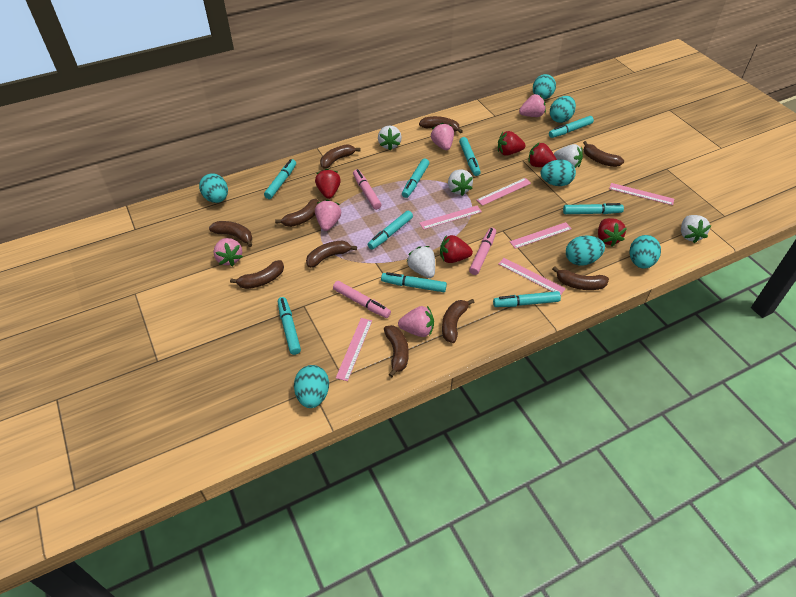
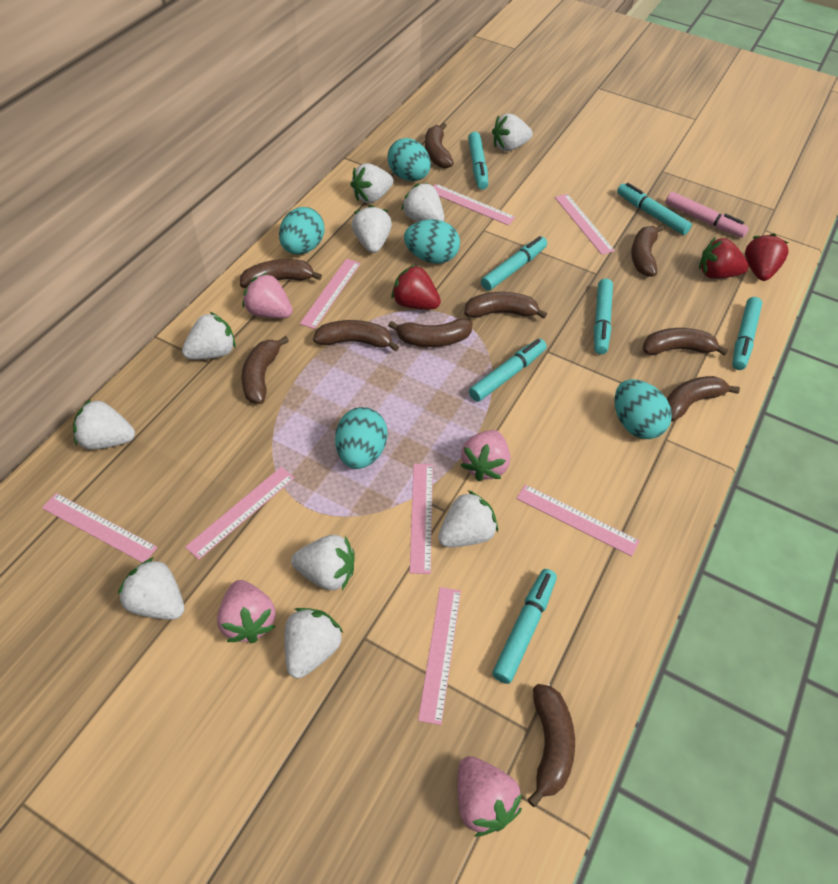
pink marker: 3 -> 1
pink ruler: 6 -> 8
pink strawberry: 5 -> 4
red strawberry: 5 -> 3
turquoise egg: 7 -> 5
turquoise marker: 9 -> 7
white strawberry: 5 -> 10

